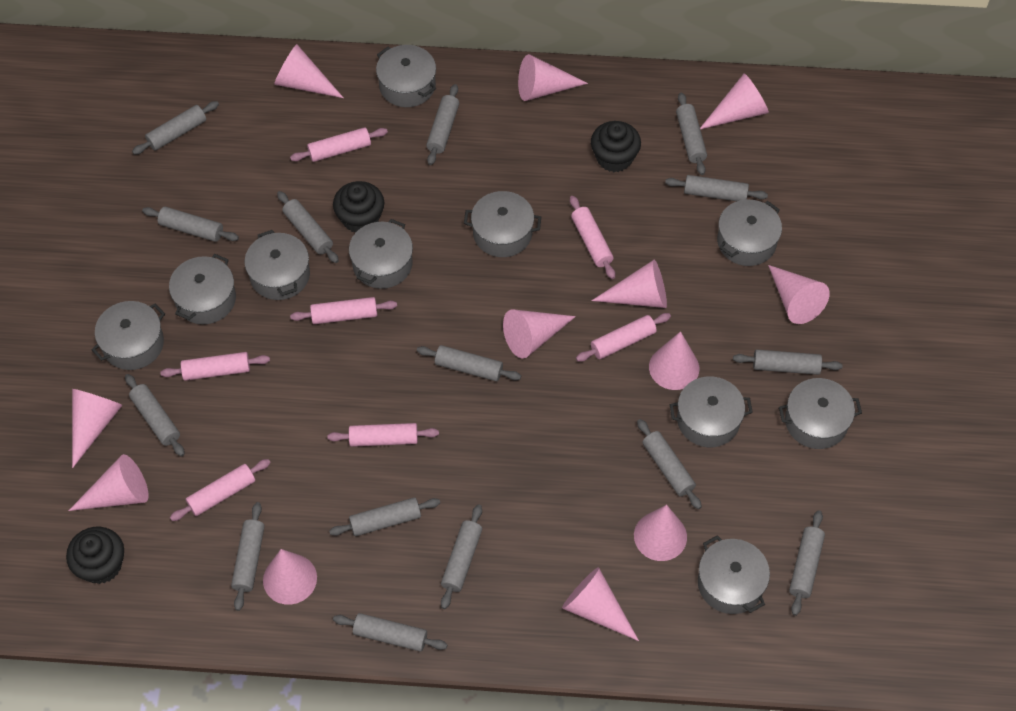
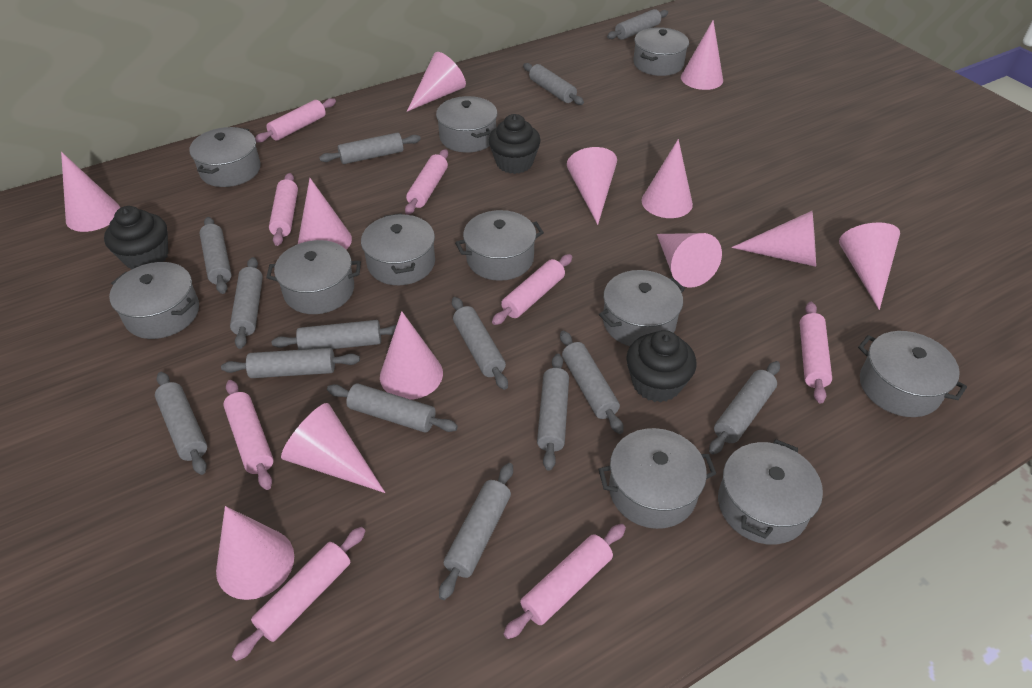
grey pot: 10 -> 11
grey rolling pin: 15 -> 14
pink rolling pin: 7 -> 8

